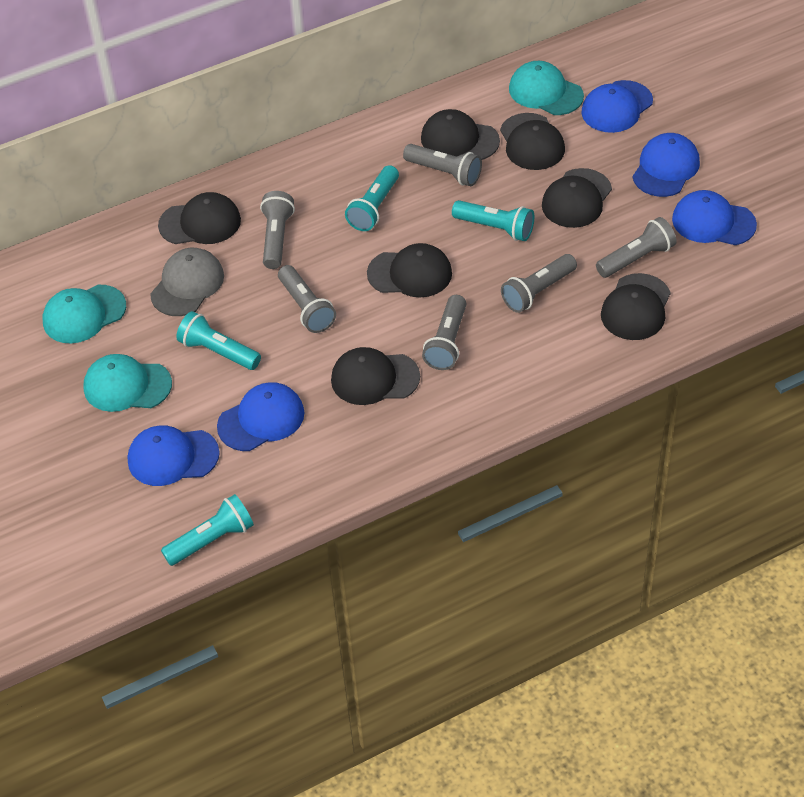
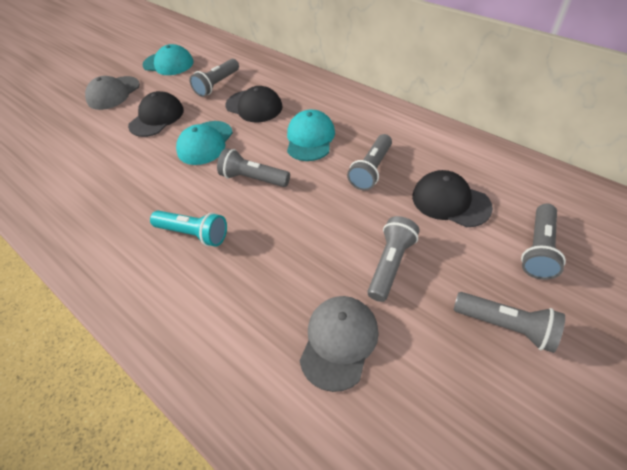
black cap: 7 -> 3
blue cap: 5 -> 0
grey cap: 1 -> 2
turquoise flashlight: 4 -> 1

